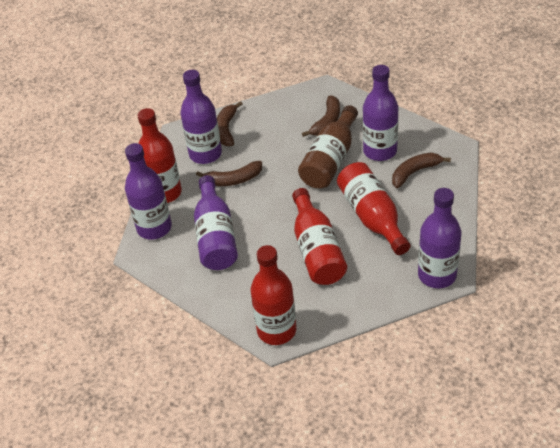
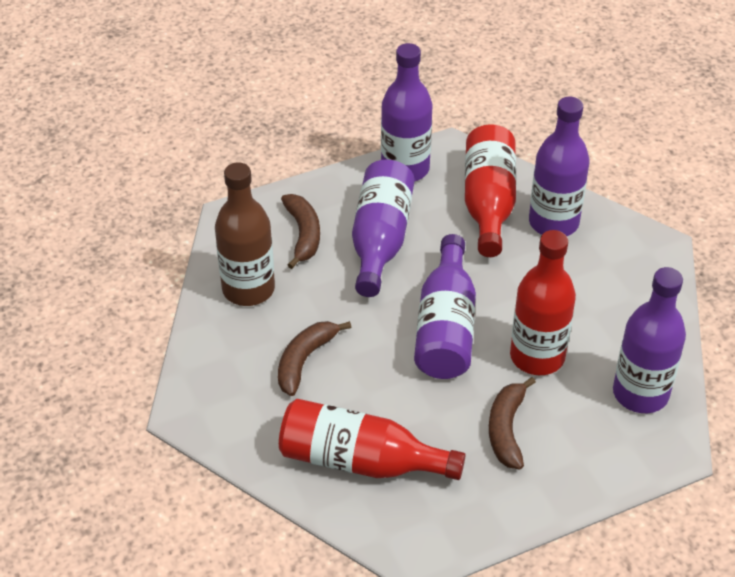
brown banana: 4 -> 3
red bottle: 4 -> 3

